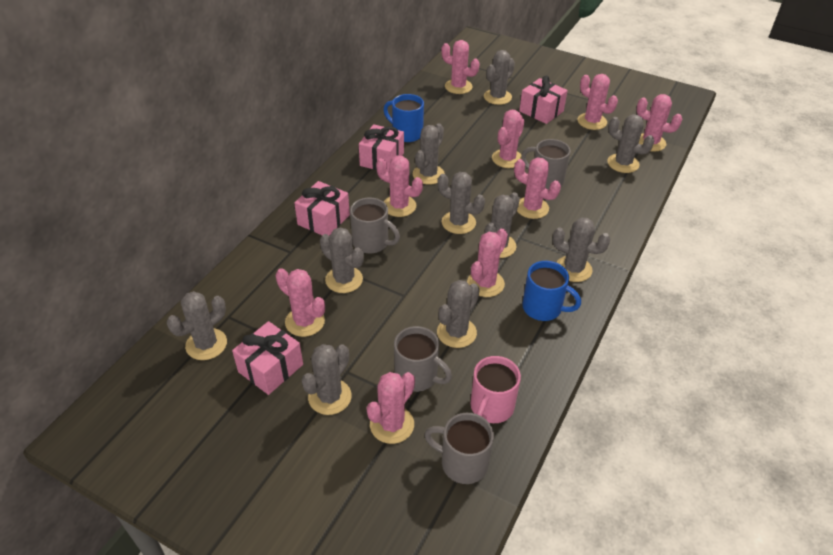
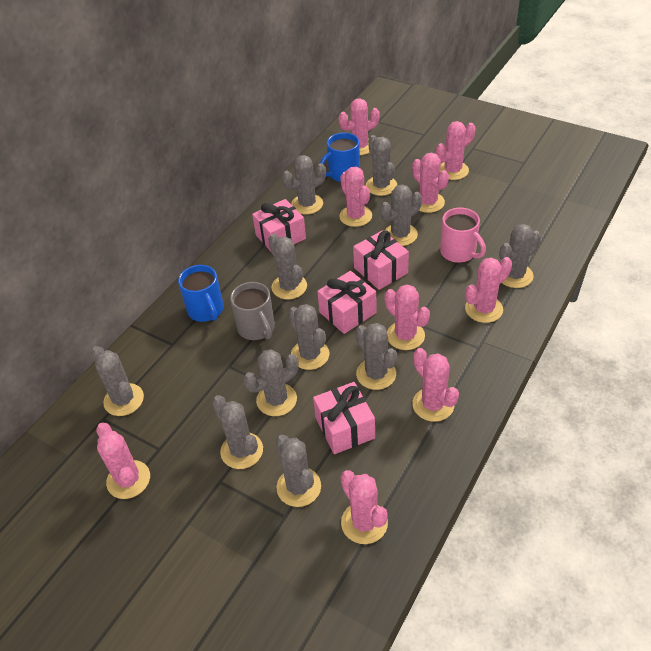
grey cactus: 10 -> 11
grey mug: 4 -> 1

